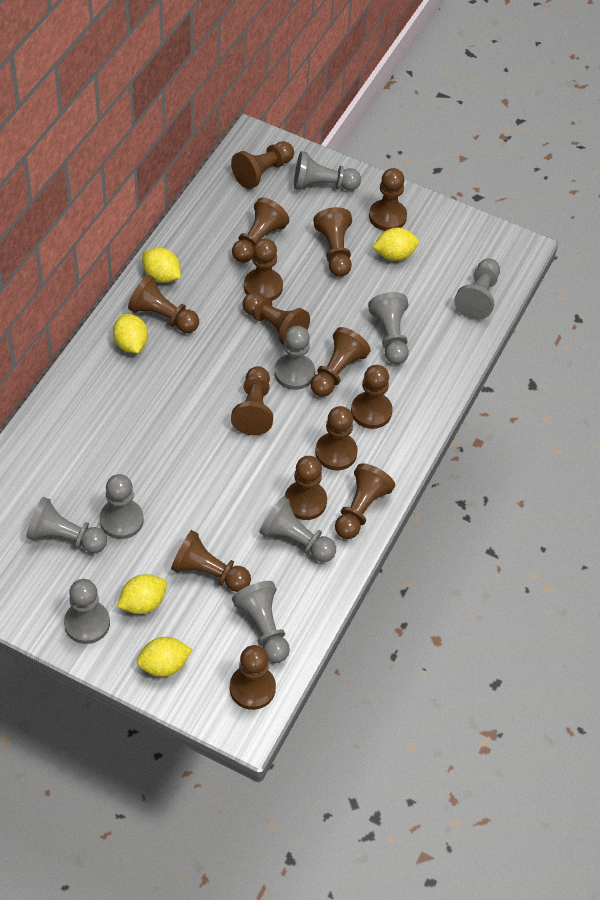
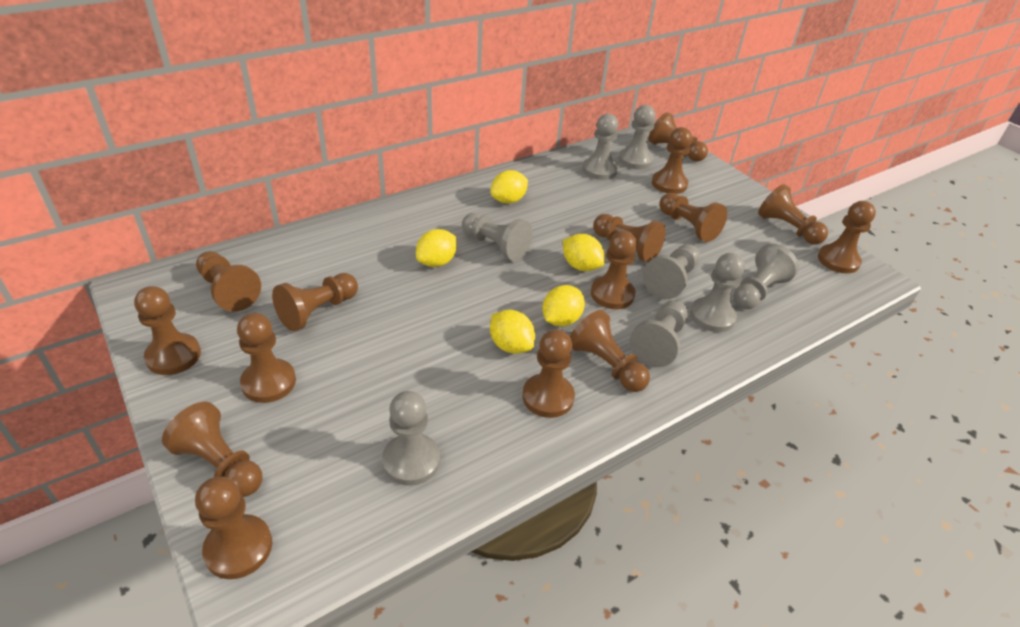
grey pawn: 9 -> 8

